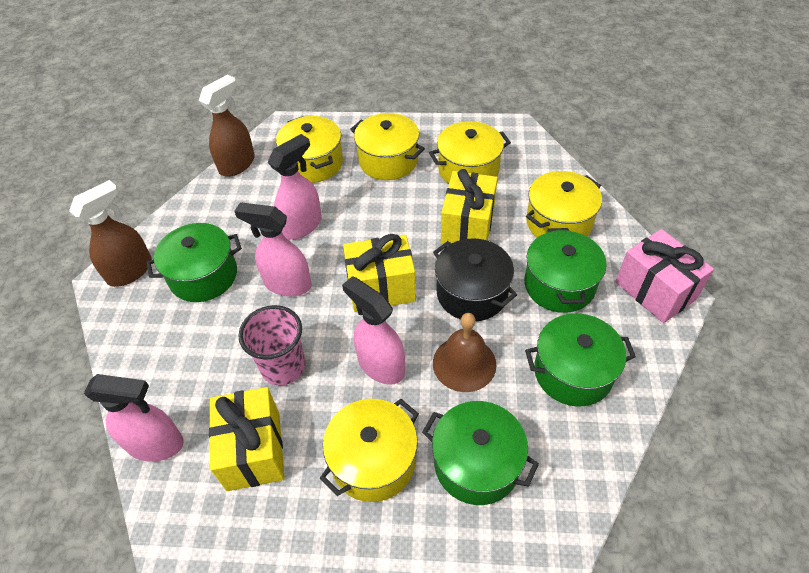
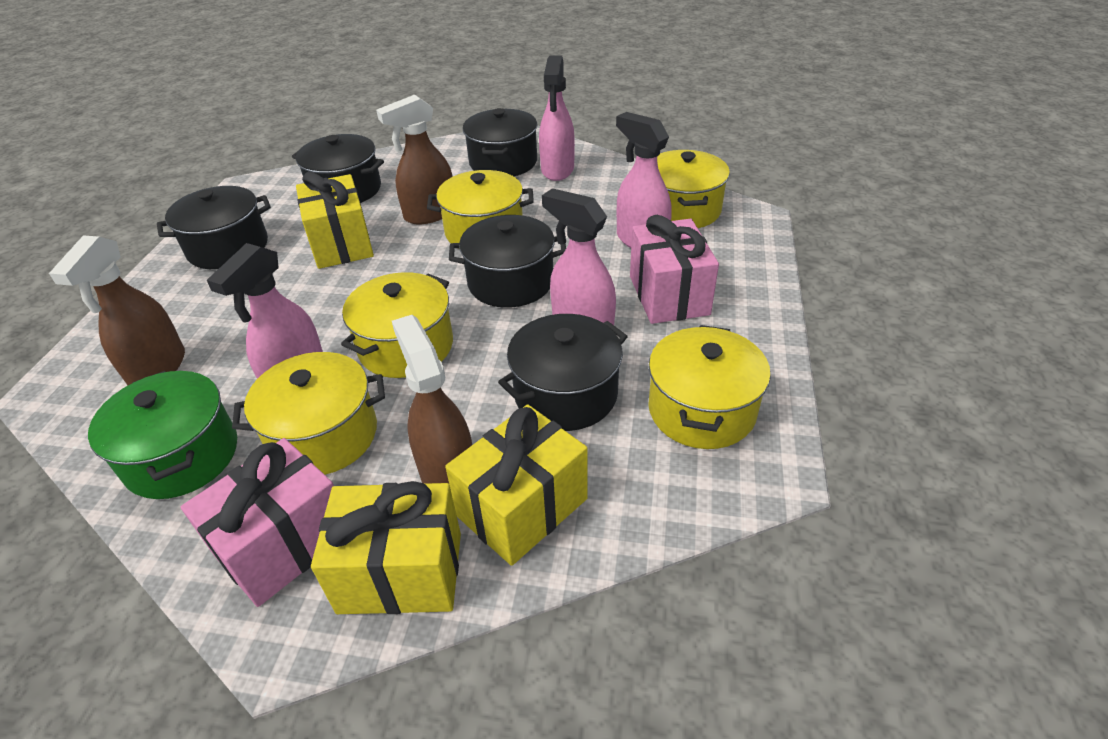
black pot: 1 -> 5
brown bell: 1 -> 0
brown spray bottle: 2 -> 3
green pot: 4 -> 1
pink cup: 1 -> 0
pink gift: 1 -> 2

